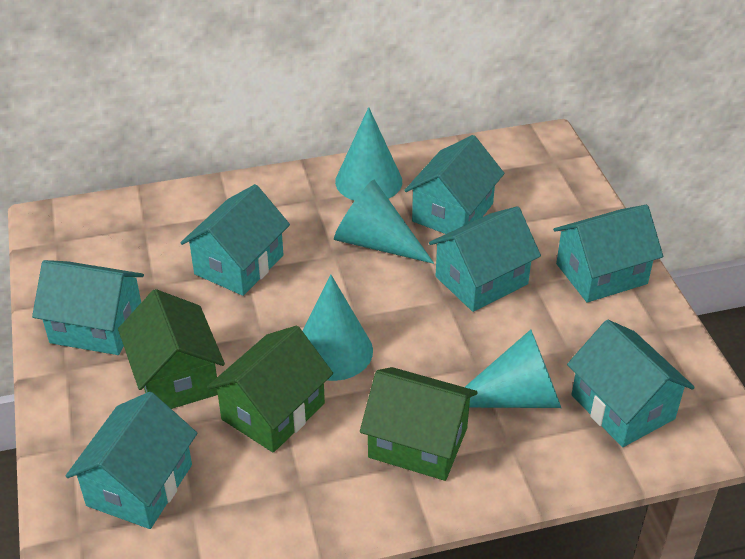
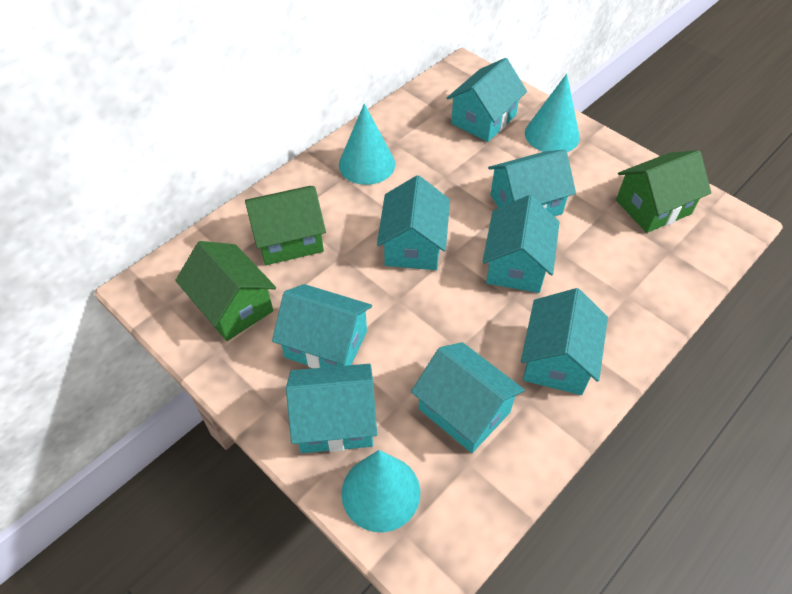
turquoise cone: 4 -> 3
turquoise house: 7 -> 8

